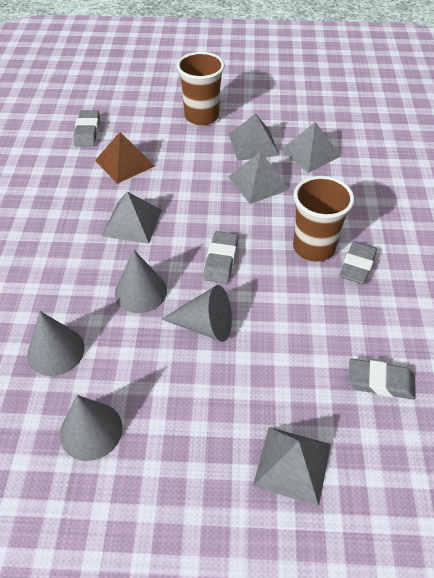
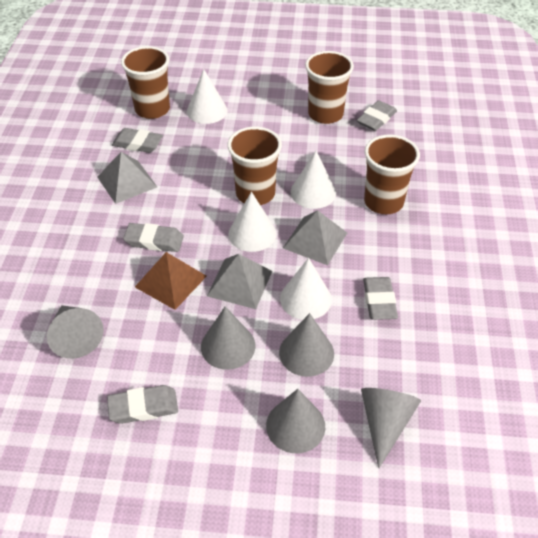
brown cup: 2 -> 4
grey cone: 4 -> 5
grey eraser: 4 -> 5
grey pyramid: 5 -> 3
white cone: 0 -> 4

